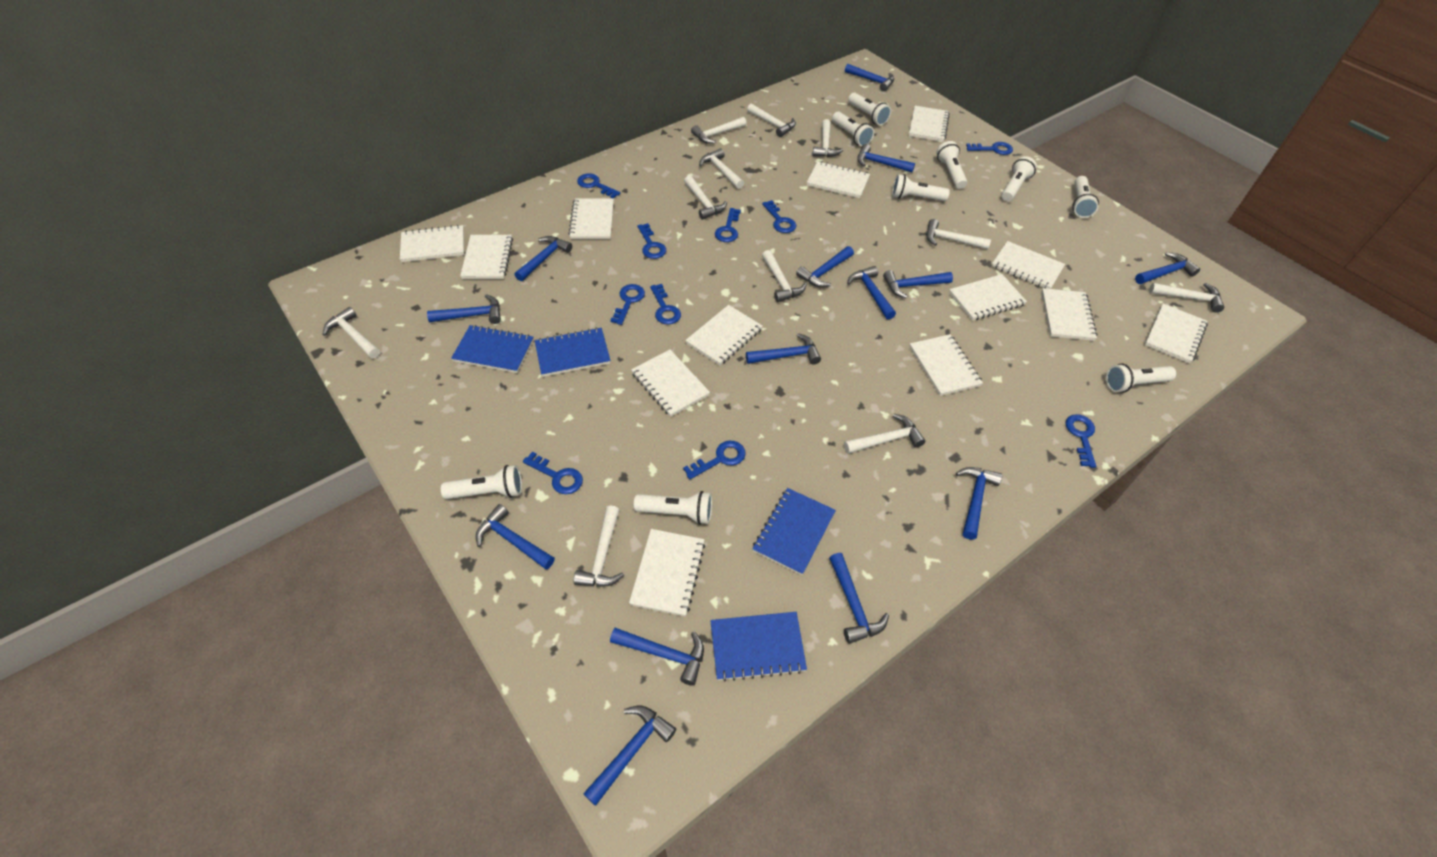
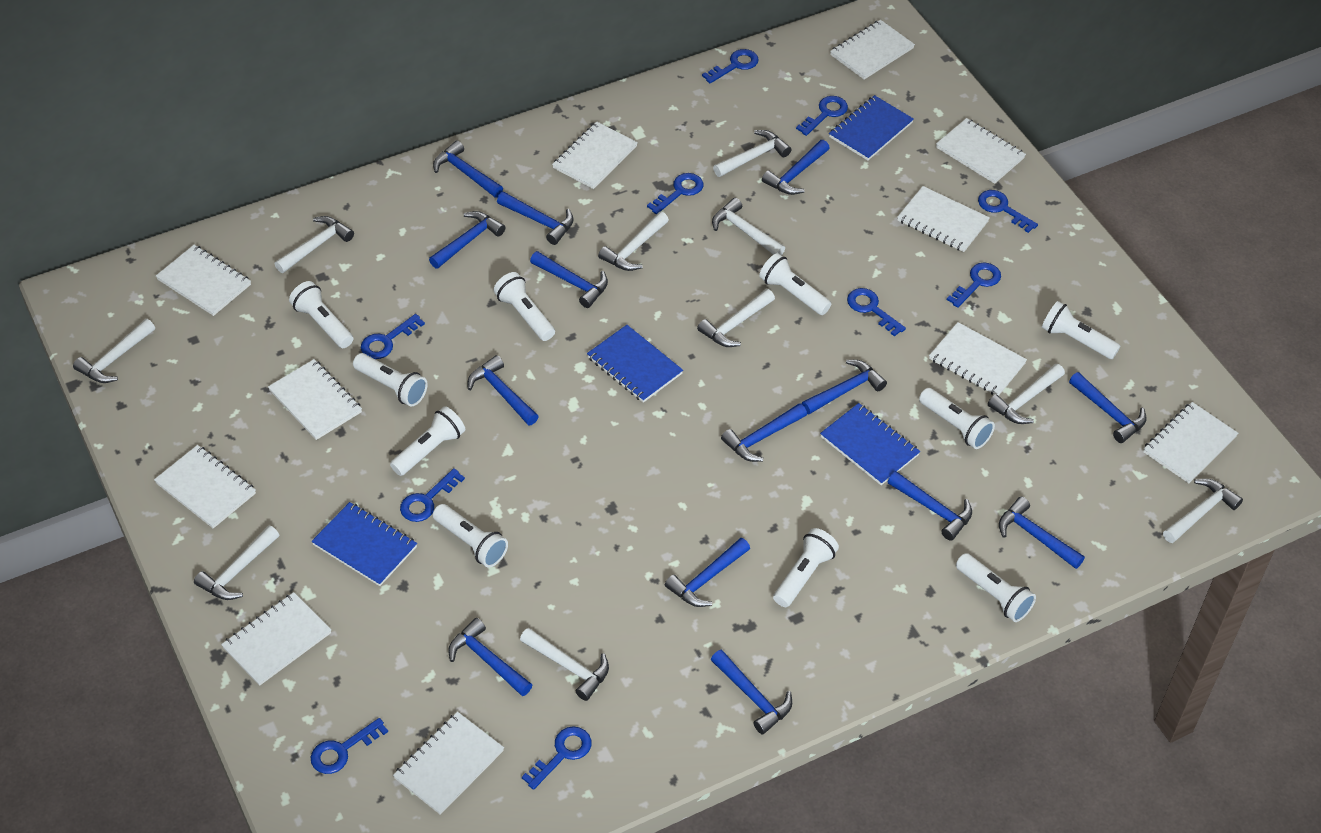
white flashlight: 9 -> 10
white hammer: 11 -> 10
white notebook: 13 -> 11

